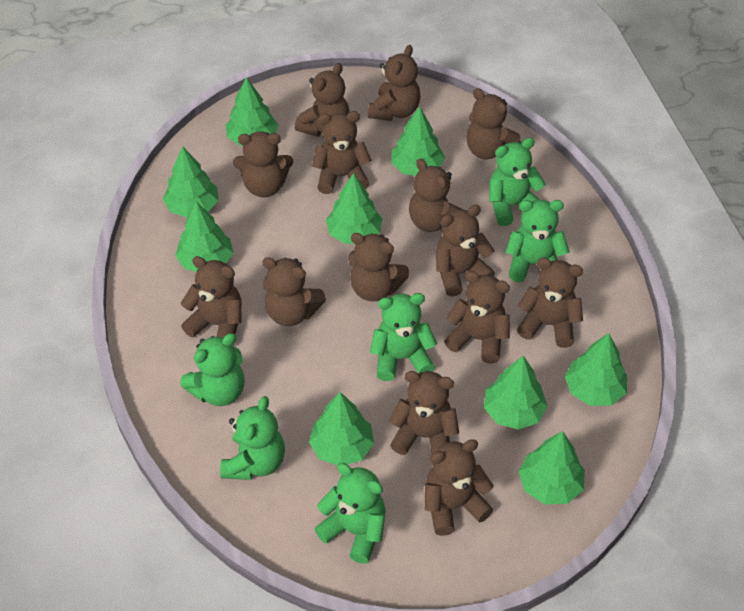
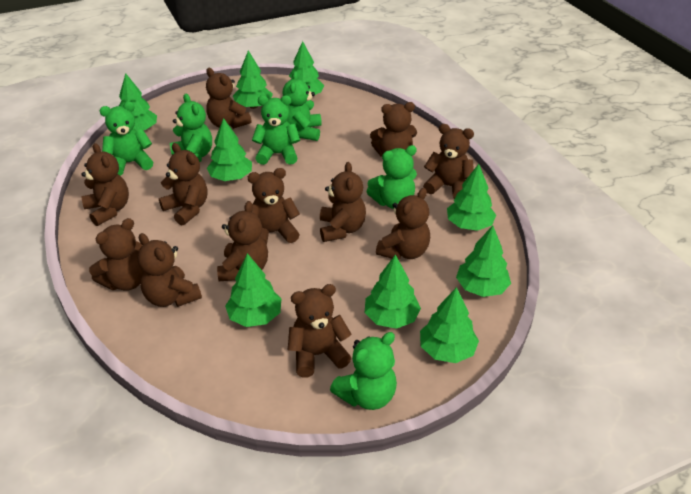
brown teddy bear: 14 -> 12

